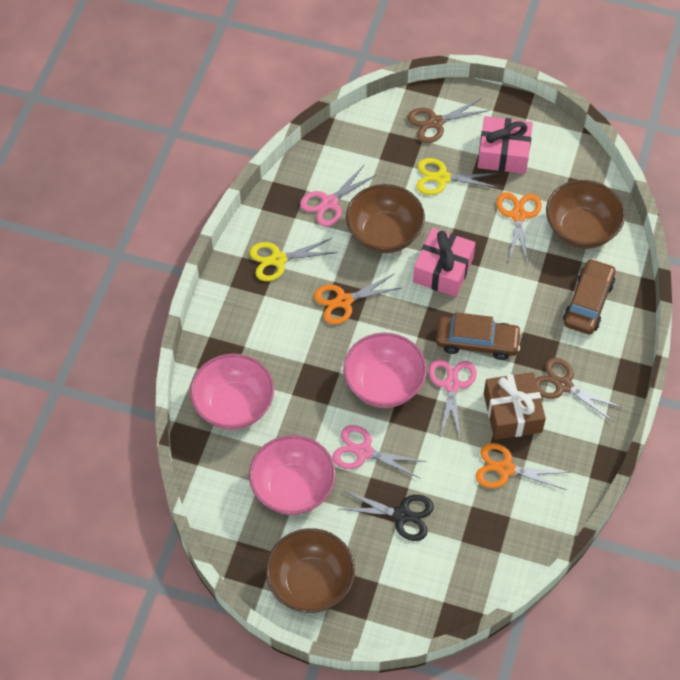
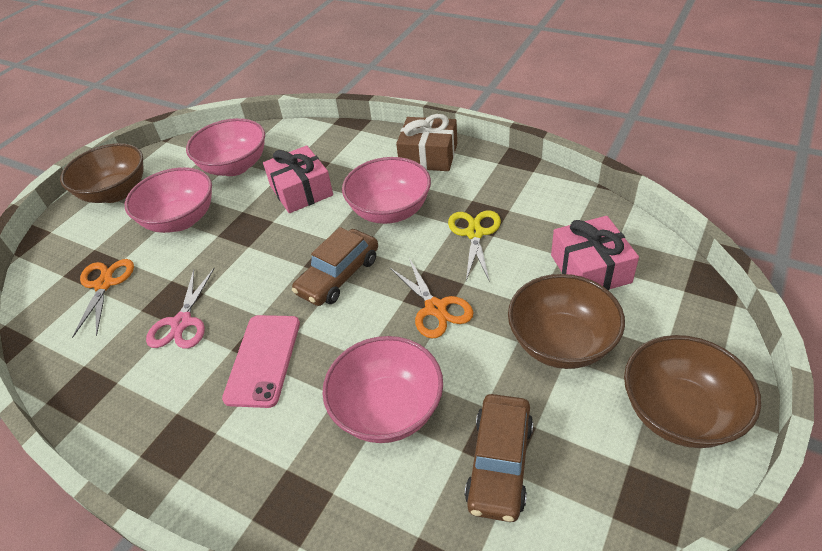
black scissors: 1 -> 0
brown scissors: 2 -> 0
orange scissors: 3 -> 2
pink bowl: 3 -> 4
pink phone: 0 -> 1
pink scissors: 3 -> 1
yellow scissors: 2 -> 1

